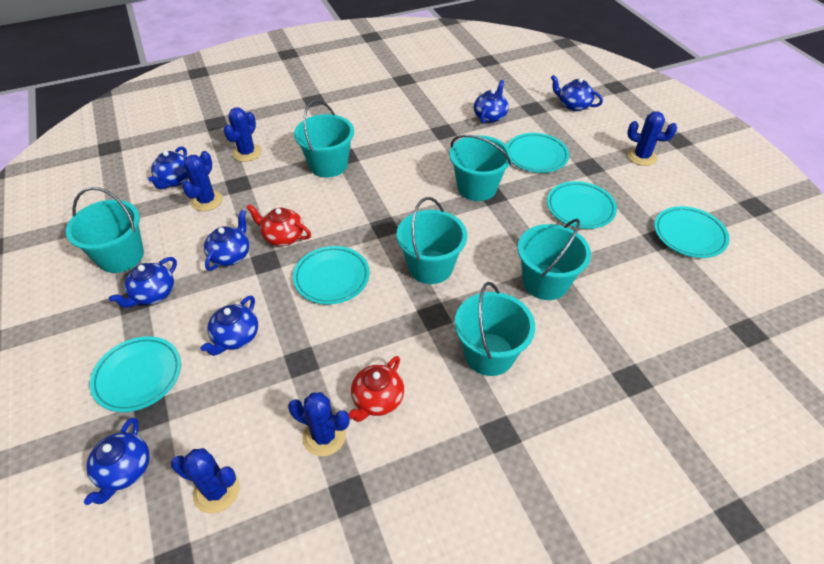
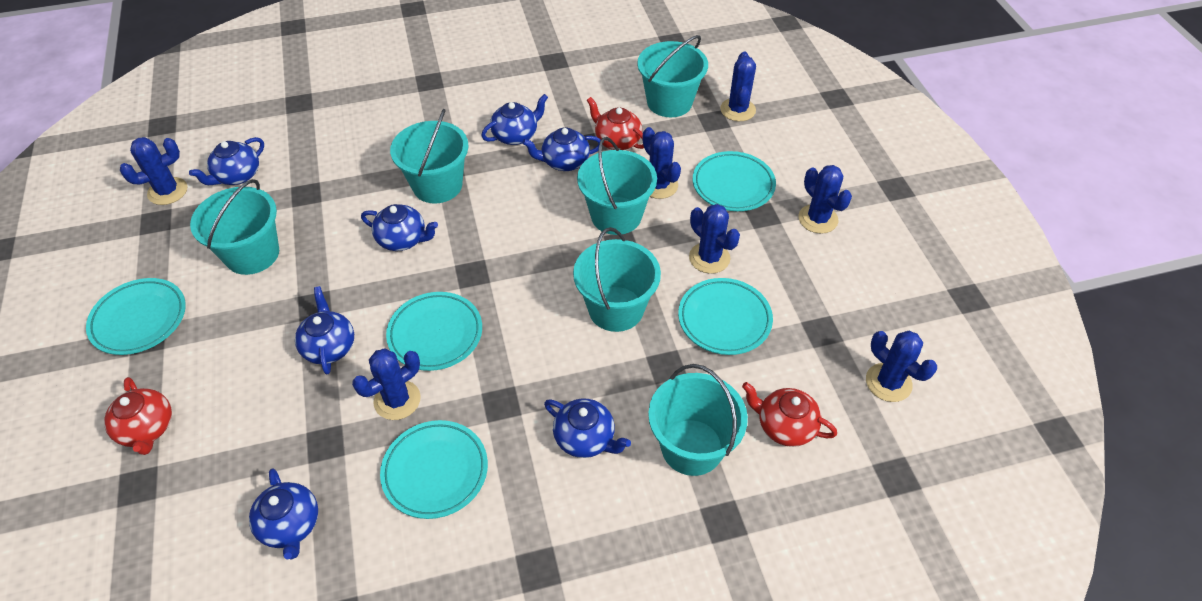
blue cactus: 5 -> 7
red teapot: 2 -> 3

